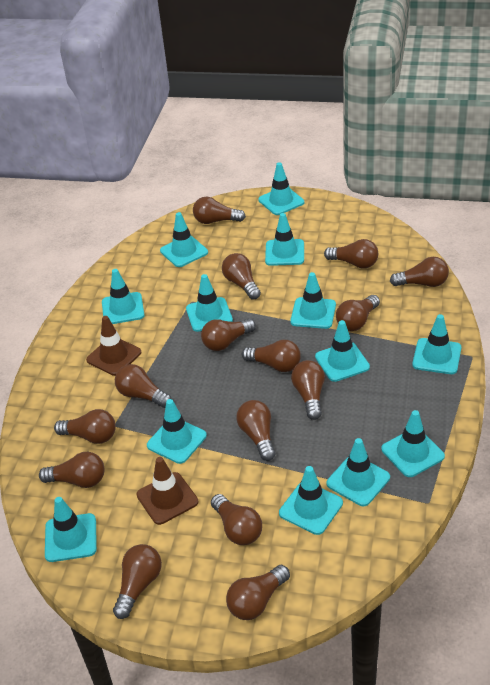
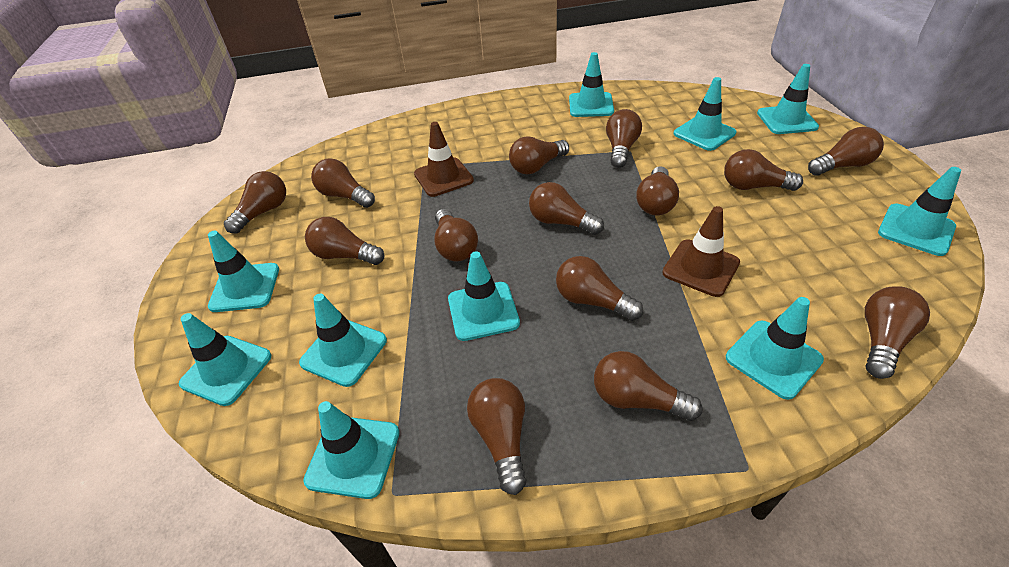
brown light bulb: 15 -> 14
turquoise traffic cone: 13 -> 10

